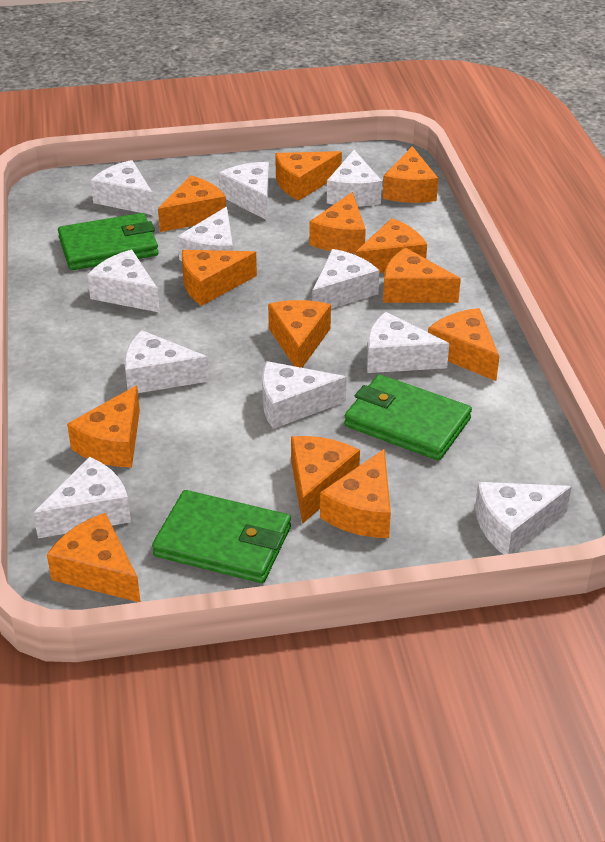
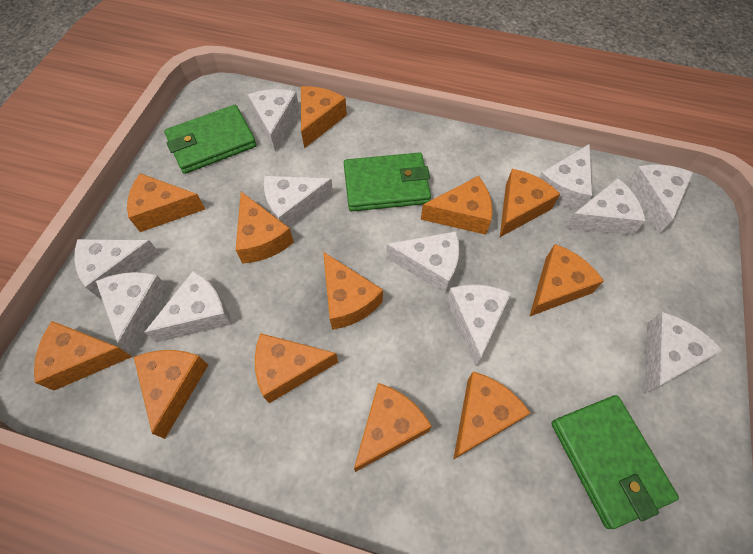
orange cheese: 13 -> 12

